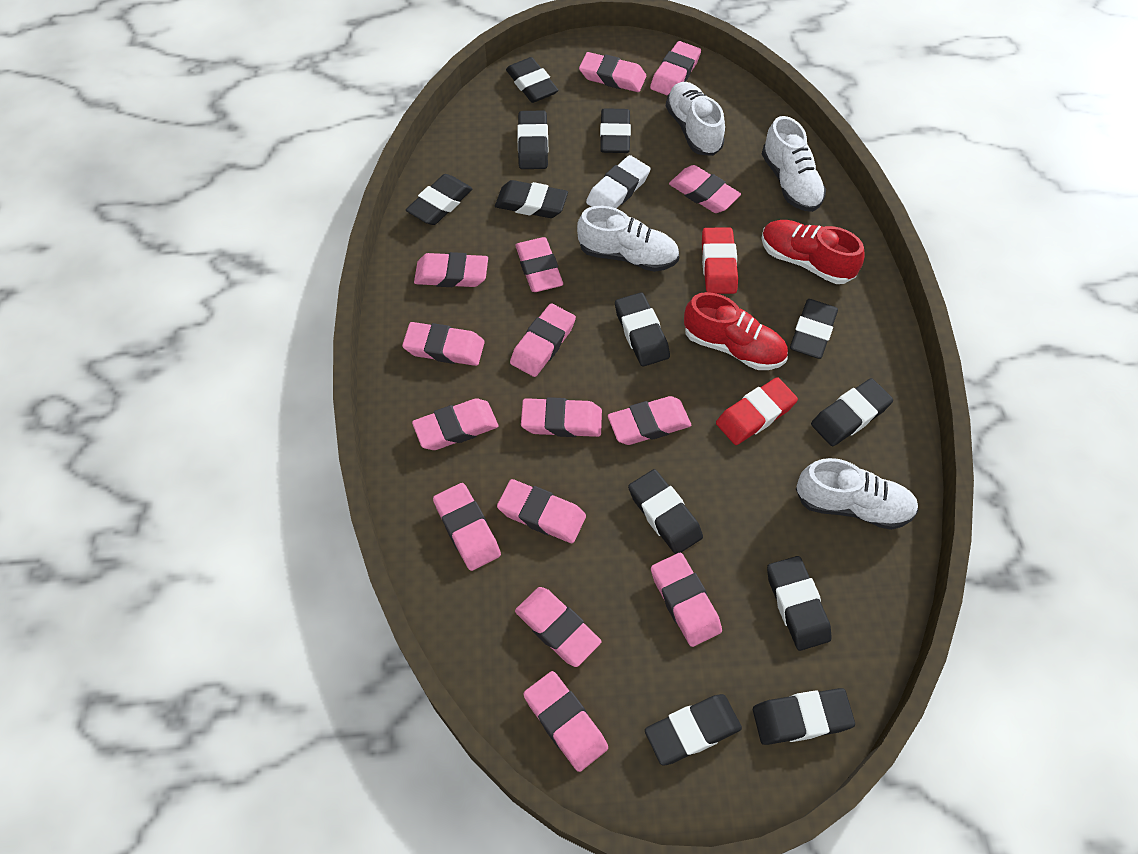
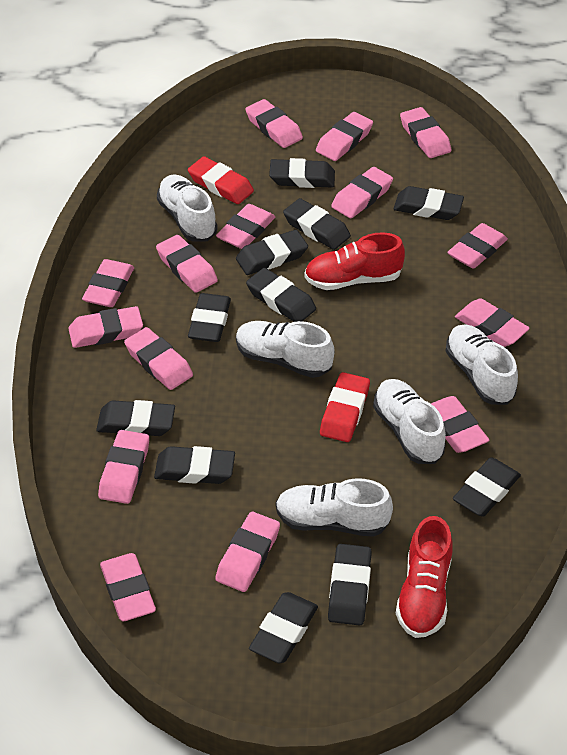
black eraser: 12 -> 11
white eraser: 1 -> 0
white shoe: 4 -> 5

